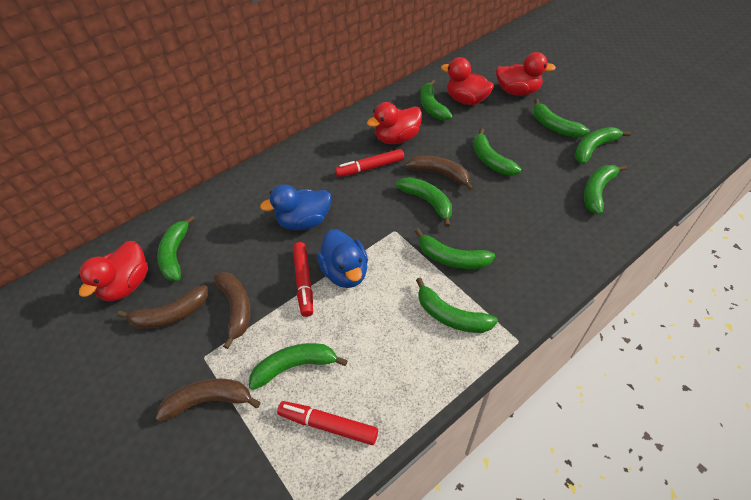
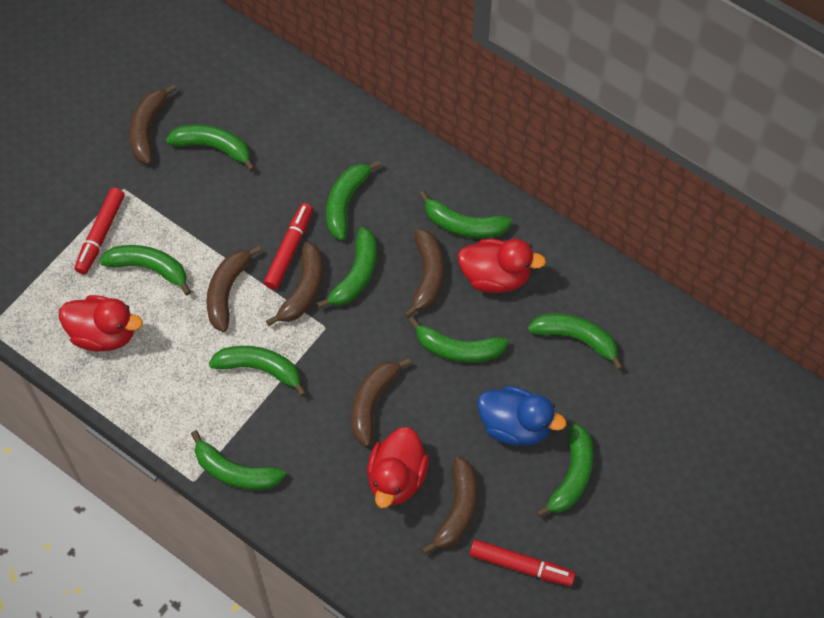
blue duck: 2 -> 1
brown banana: 4 -> 6
red duck: 4 -> 3

